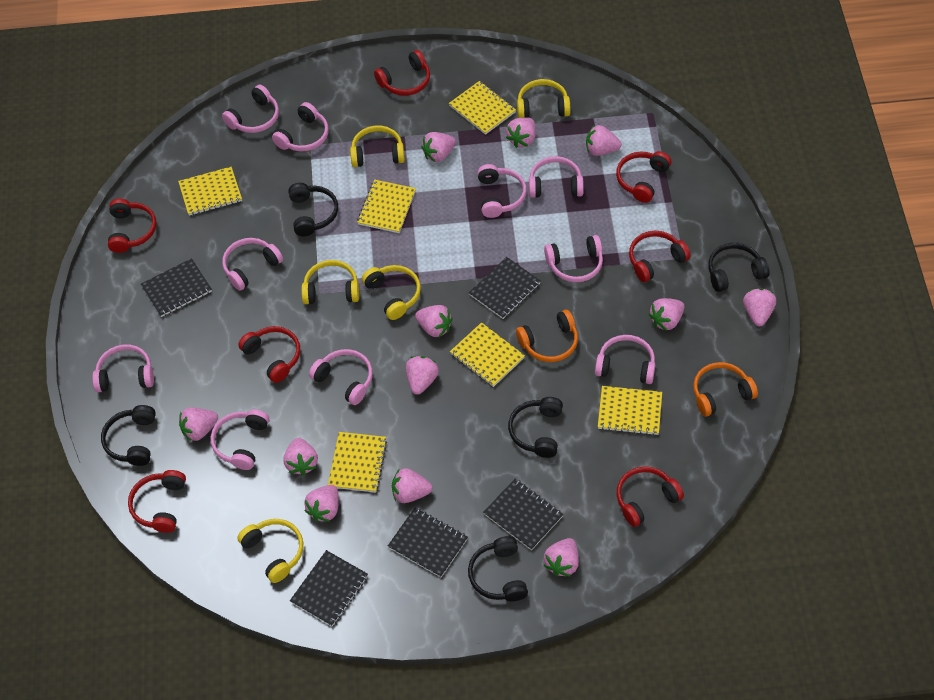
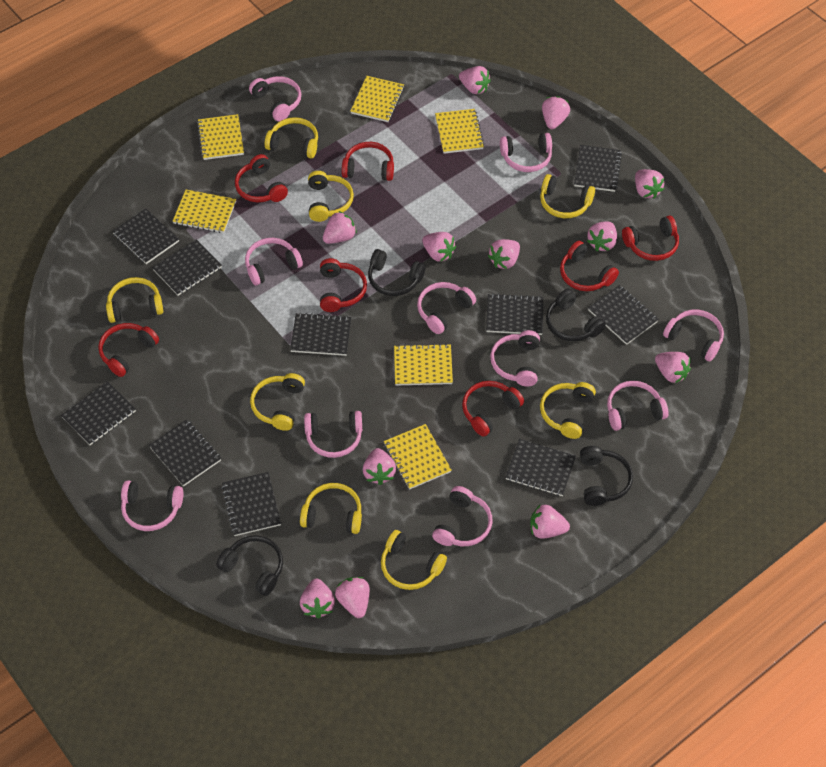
black headphones: 5 -> 4
black notebook: 5 -> 10
orange headphones: 2 -> 0
yellow headphones: 5 -> 8

